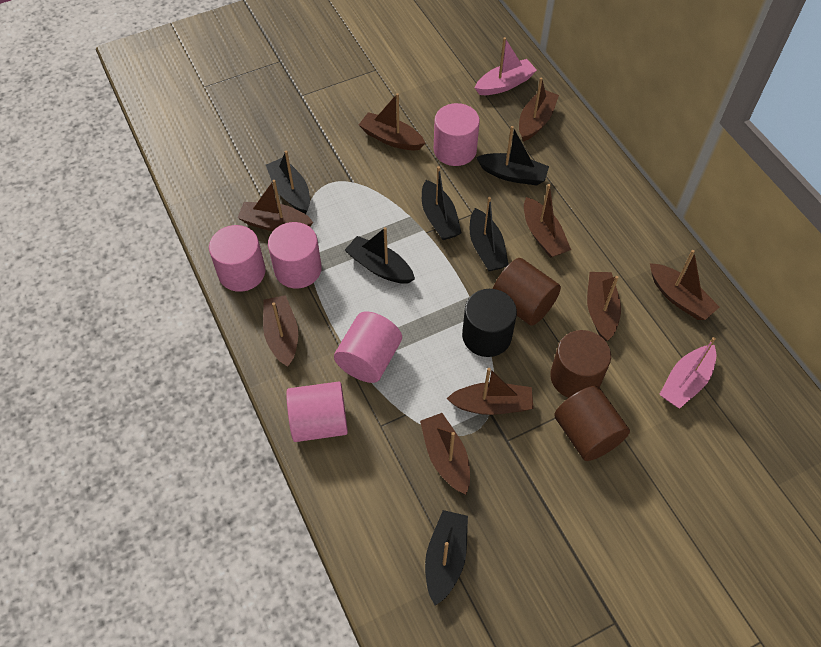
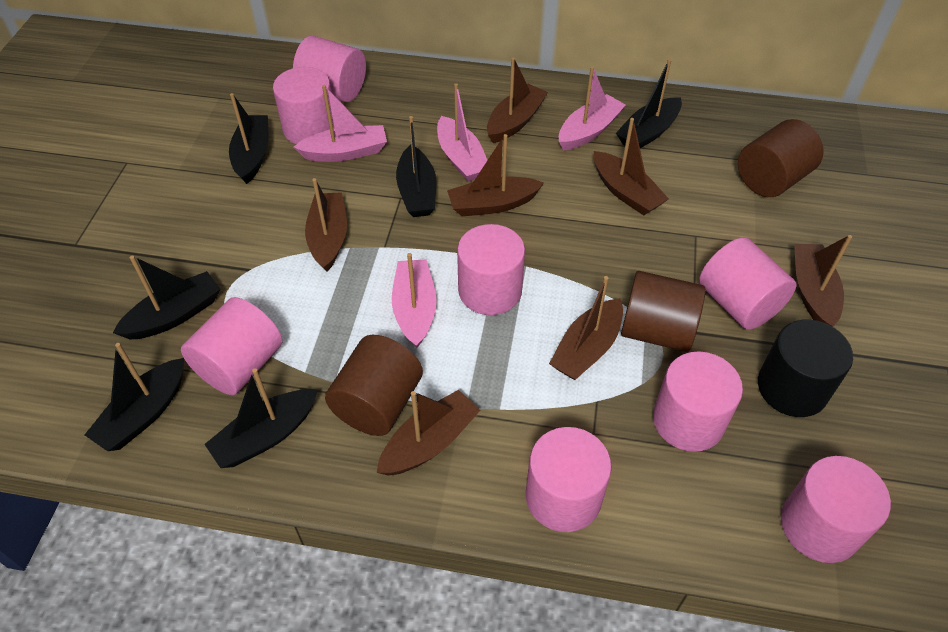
brown boat: 9 -> 7
pink boat: 2 -> 4
pink cylinder: 5 -> 8

